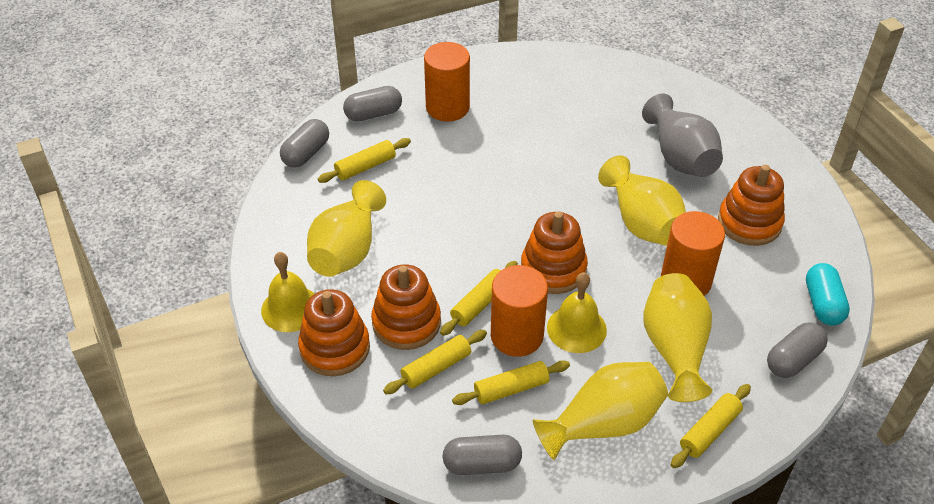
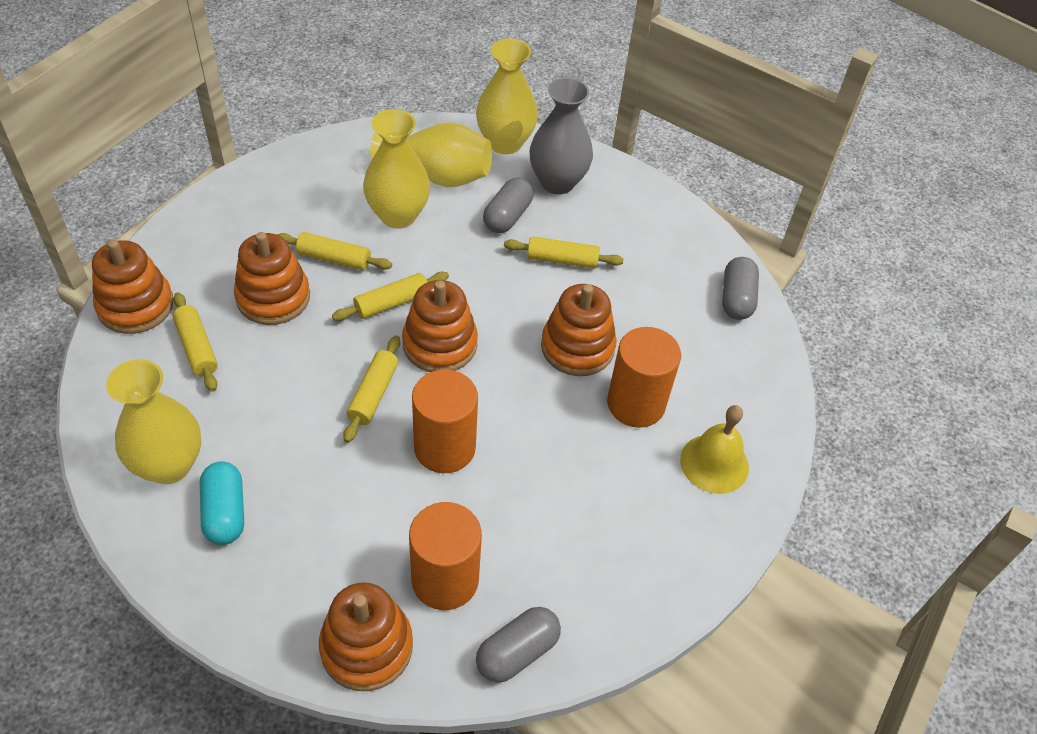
grey capsule: 4 -> 3
orange stacking toy: 4 -> 5
yellow bell: 2 -> 1

